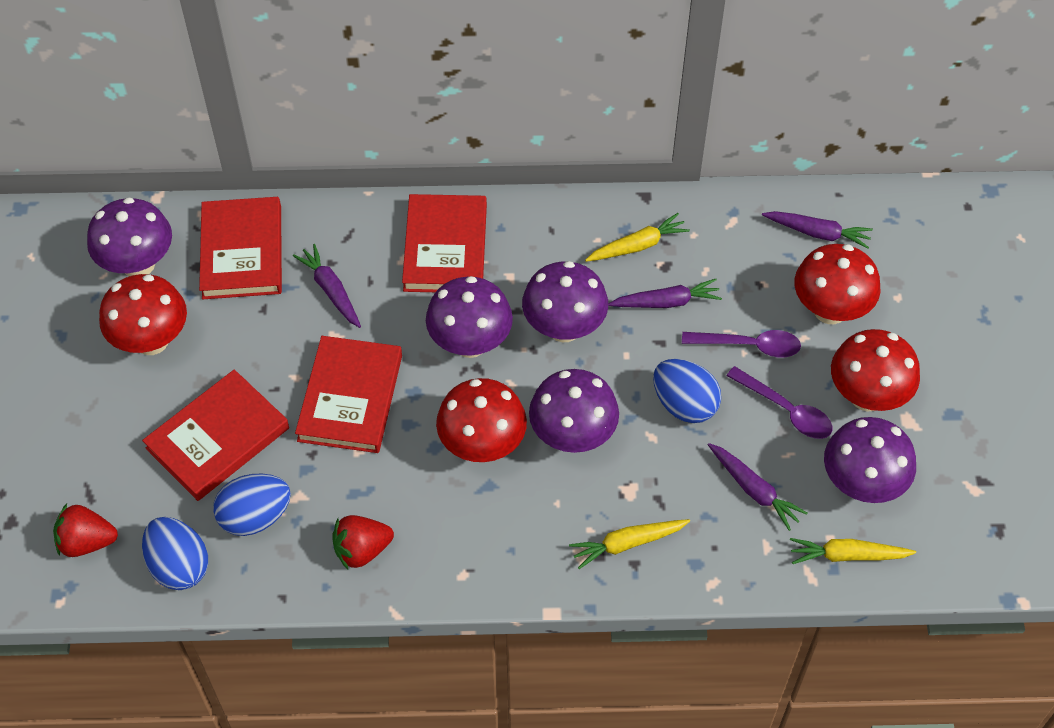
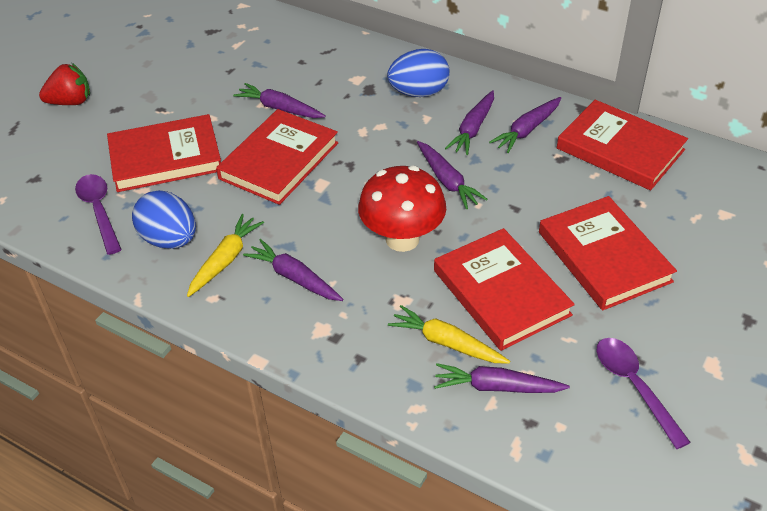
blue egg: 3 -> 2
purple carrot: 4 -> 6
purple mushroom: 5 -> 0
red book: 4 -> 5
red mushroom: 4 -> 1
red strawberry: 2 -> 1
yellow carrot: 3 -> 2

